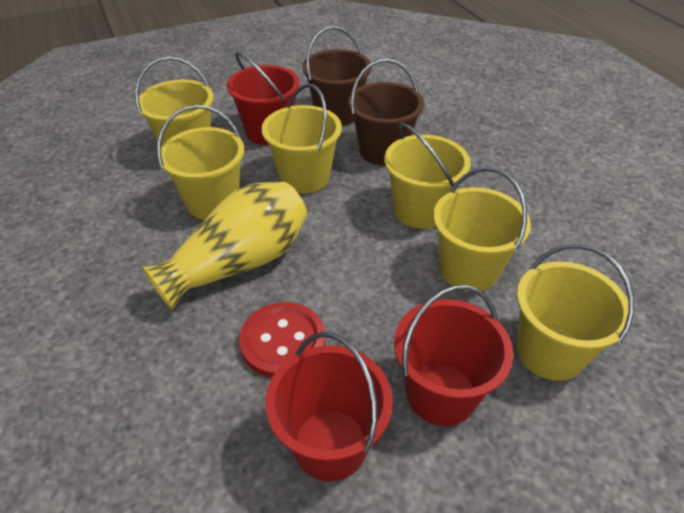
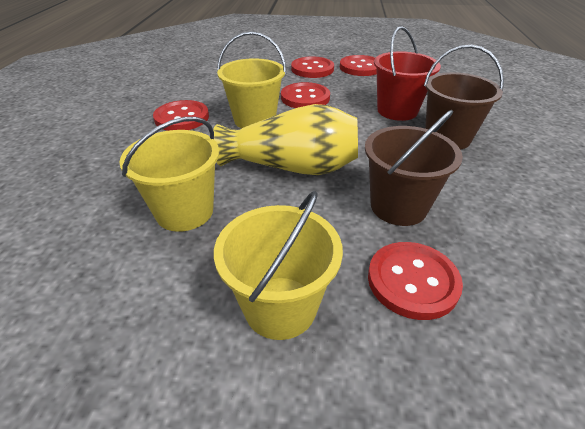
red bucket: 3 -> 1
red button: 1 -> 5
yellow bucket: 6 -> 3

